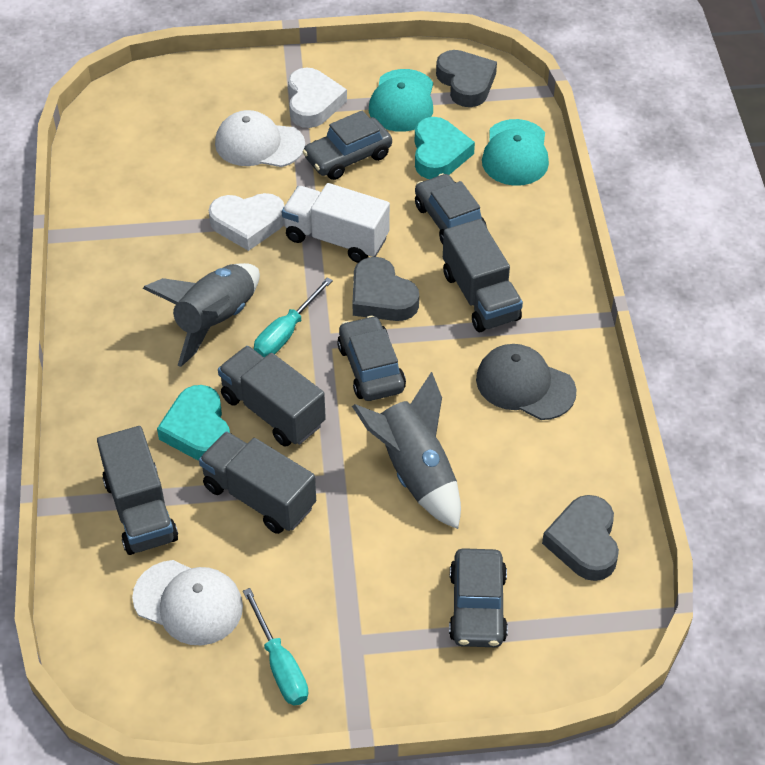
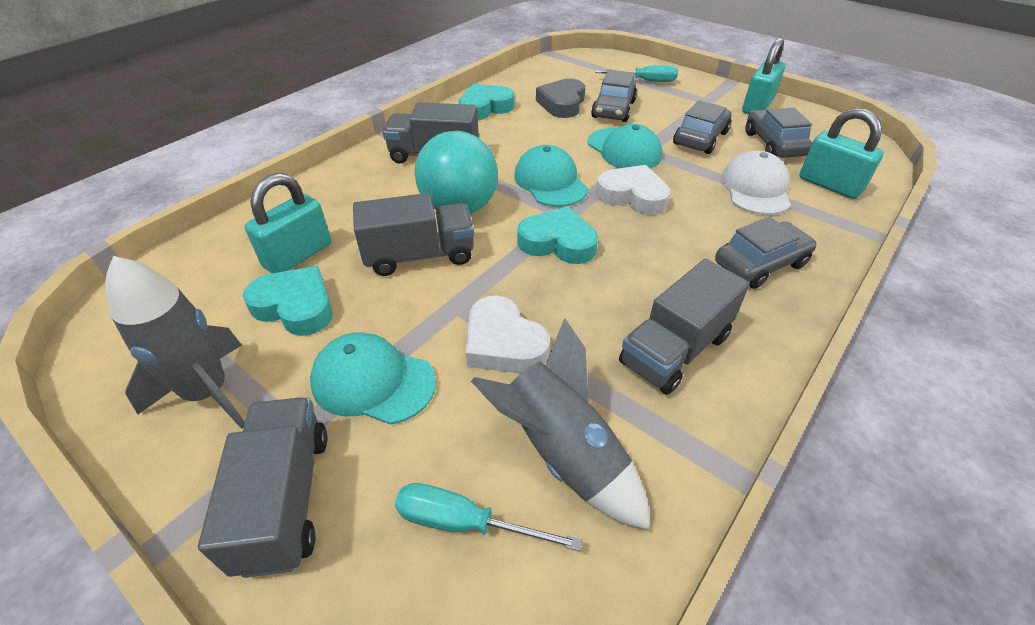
grey cap: 1 -> 0
grey heart: 3 -> 1
turquoise ball: 0 -> 1
turquoise cap: 2 -> 3
turquoise heart: 2 -> 3
turquoise padlock: 0 -> 3
white cap: 2 -> 1
white truck: 1 -> 0

